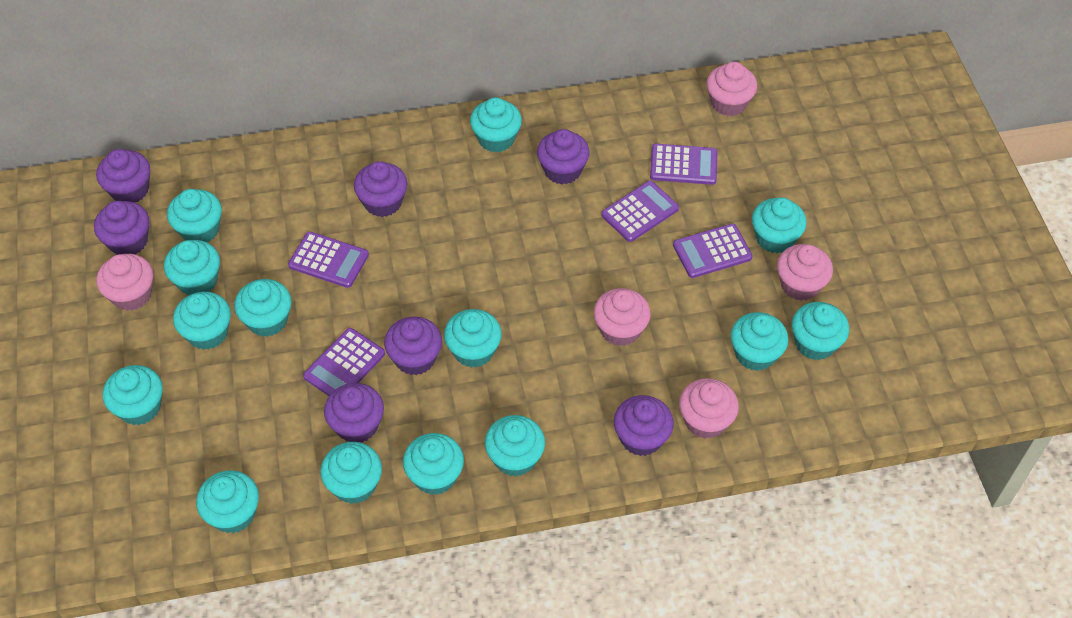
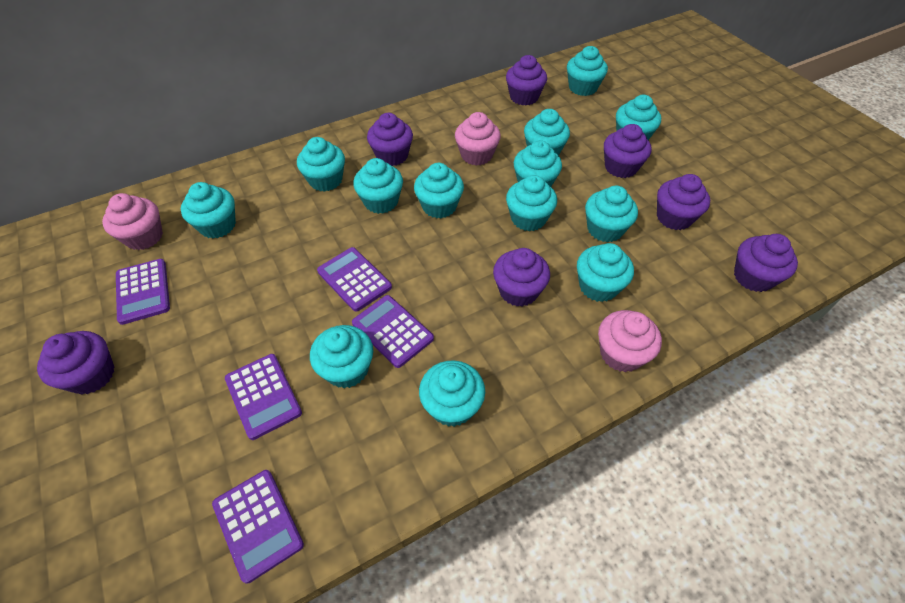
pink cupcake: 5 -> 3
turquoise cupcake: 14 -> 13

